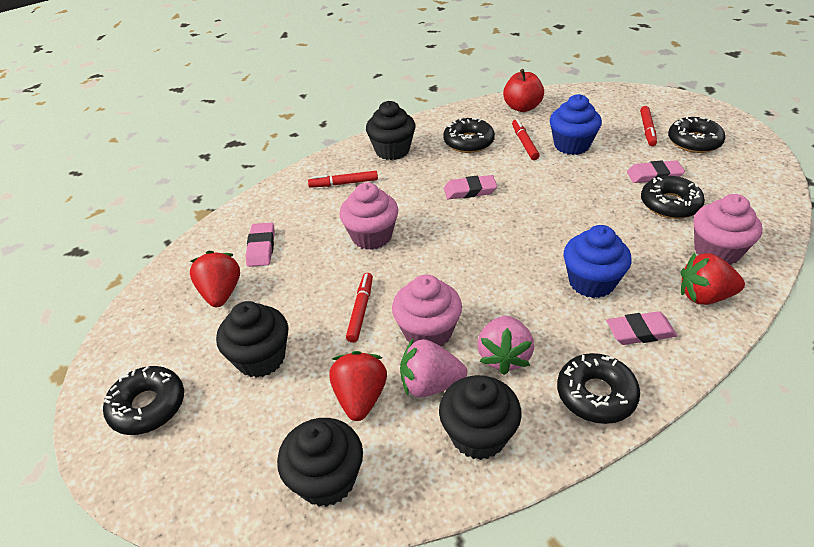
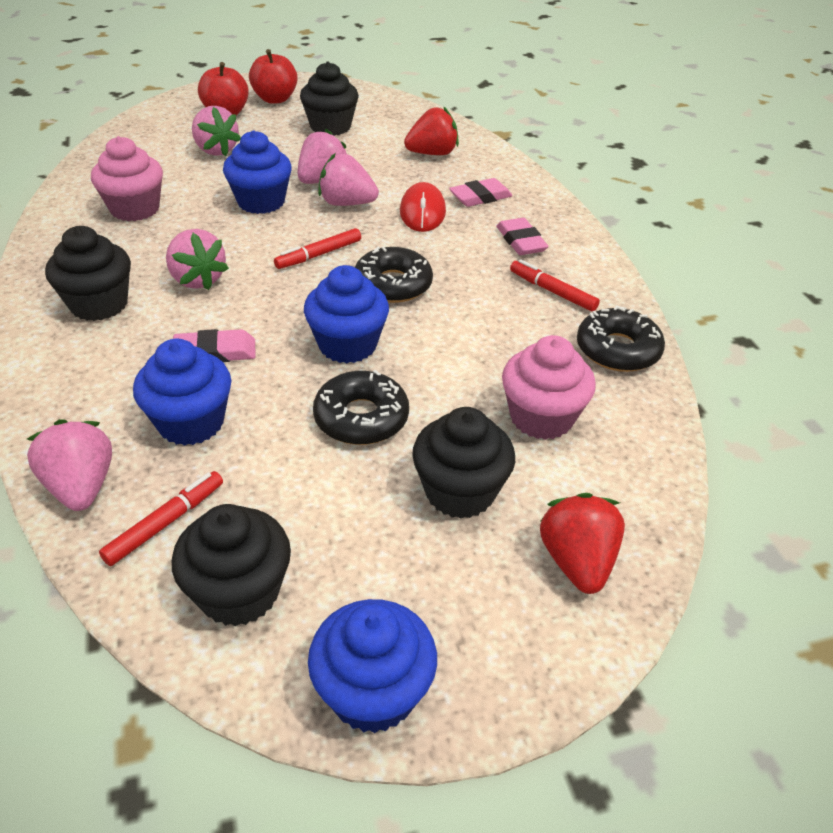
black donut: 5 -> 3
blue cupcake: 2 -> 4
pink cupcake: 3 -> 2
pink eraser: 4 -> 3
pink strawberry: 2 -> 5
red apple: 1 -> 2
red marker: 4 -> 3
red mouse: 0 -> 1
red strawberry: 3 -> 2

